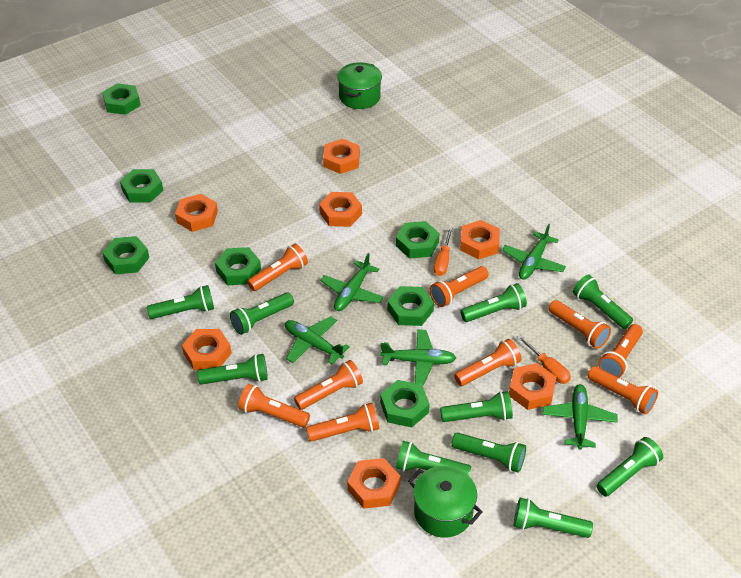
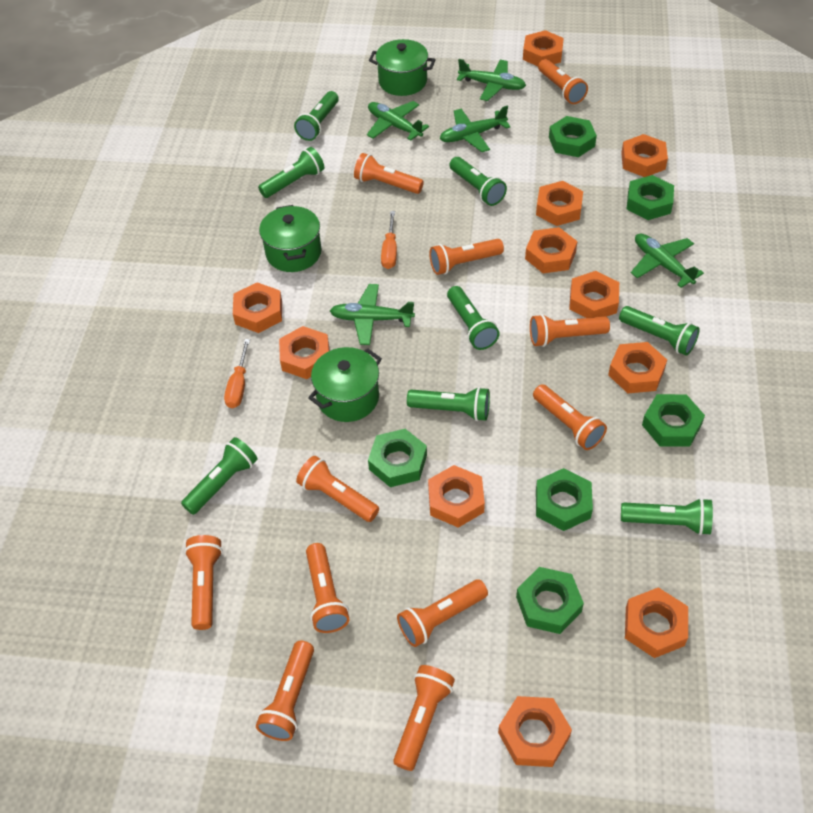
green flashlight: 10 -> 8
green nut: 7 -> 6
green pot: 2 -> 3
orange flashlight: 9 -> 11
orange nut: 7 -> 11

